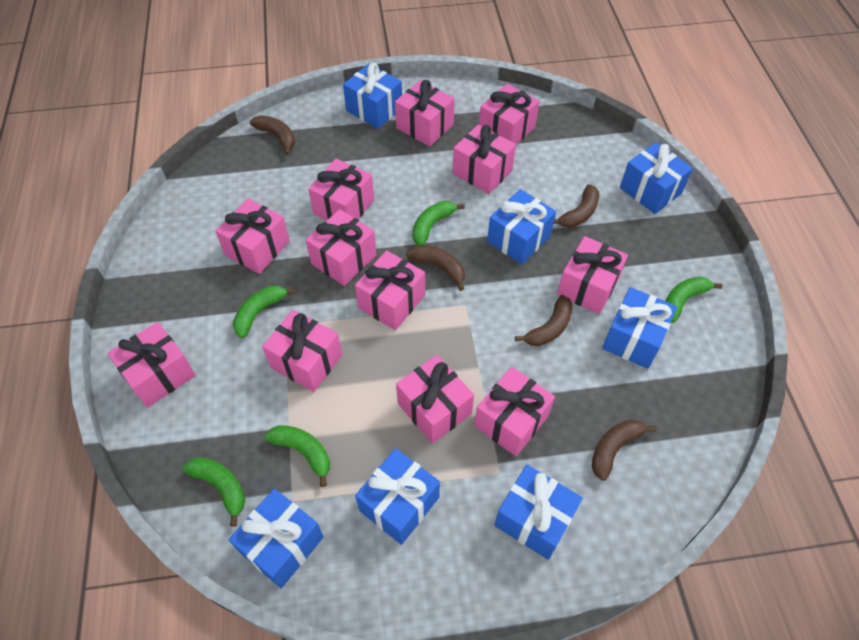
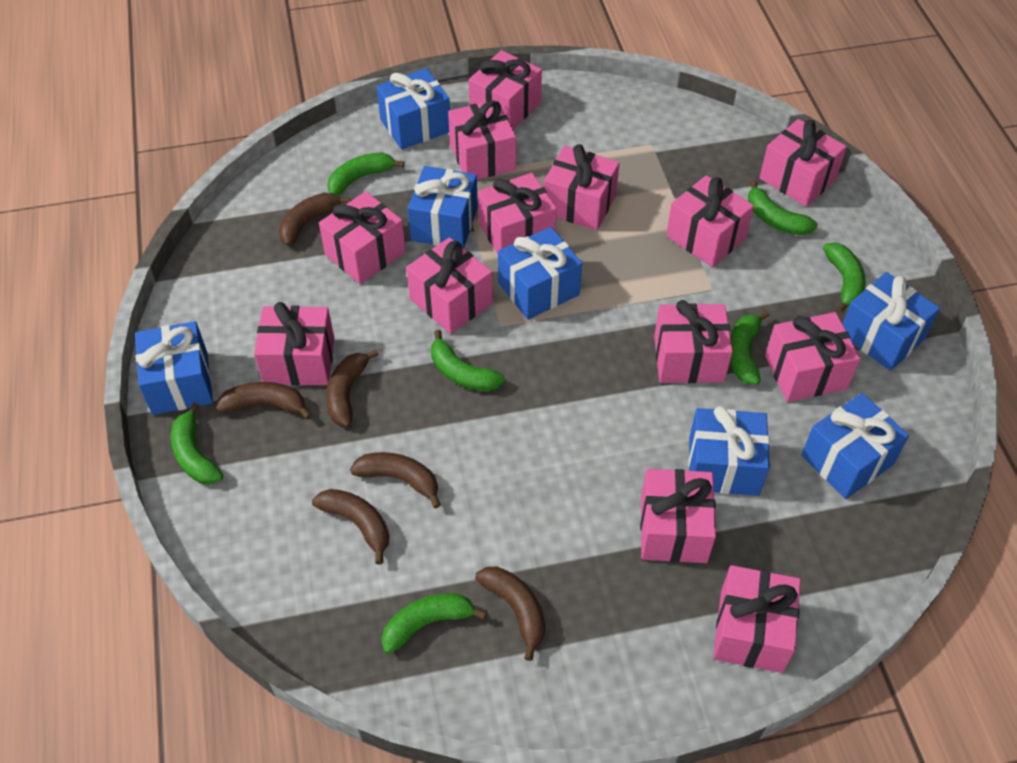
brown banana: 5 -> 6
green banana: 5 -> 7
pink gift: 12 -> 13

